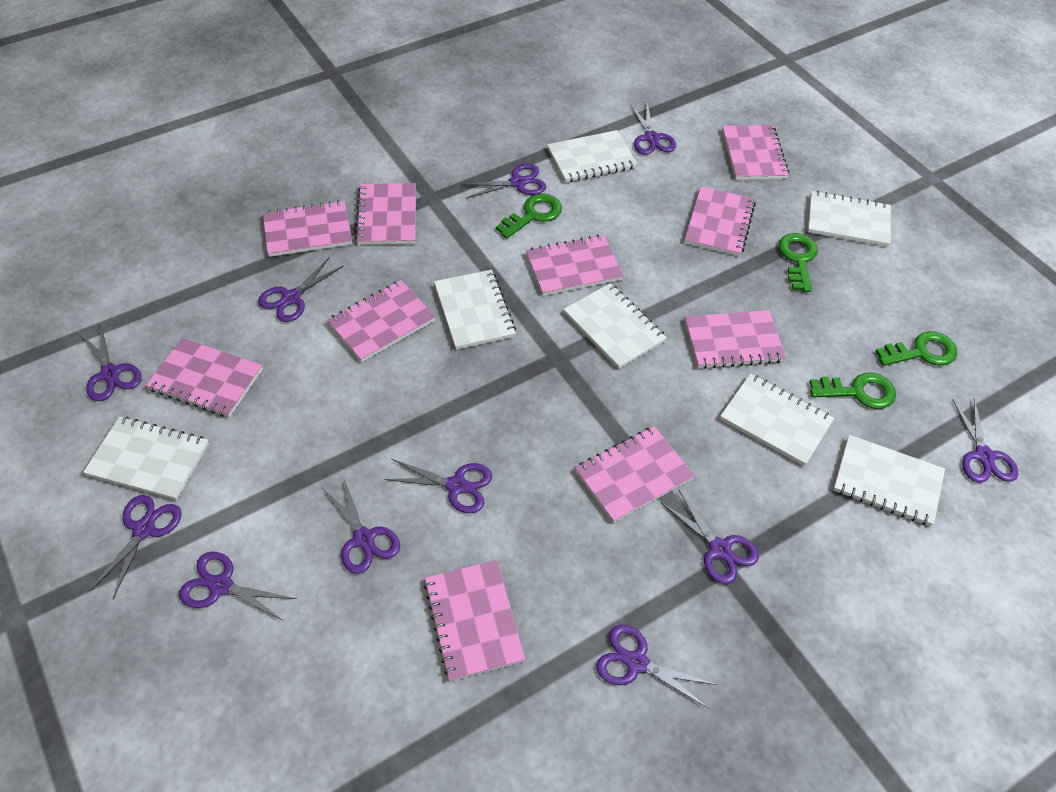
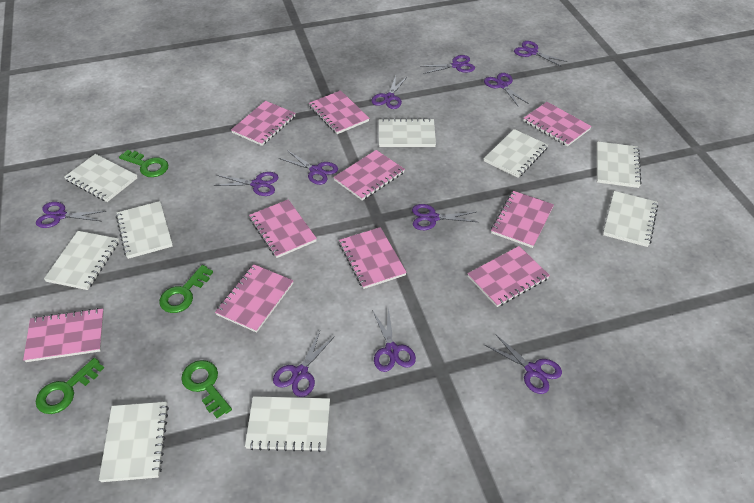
white notebook: 7 -> 9

